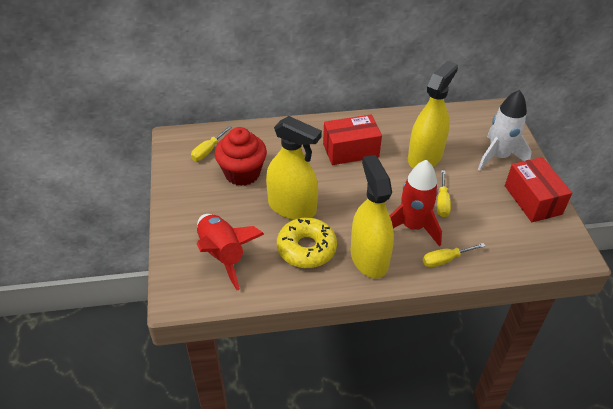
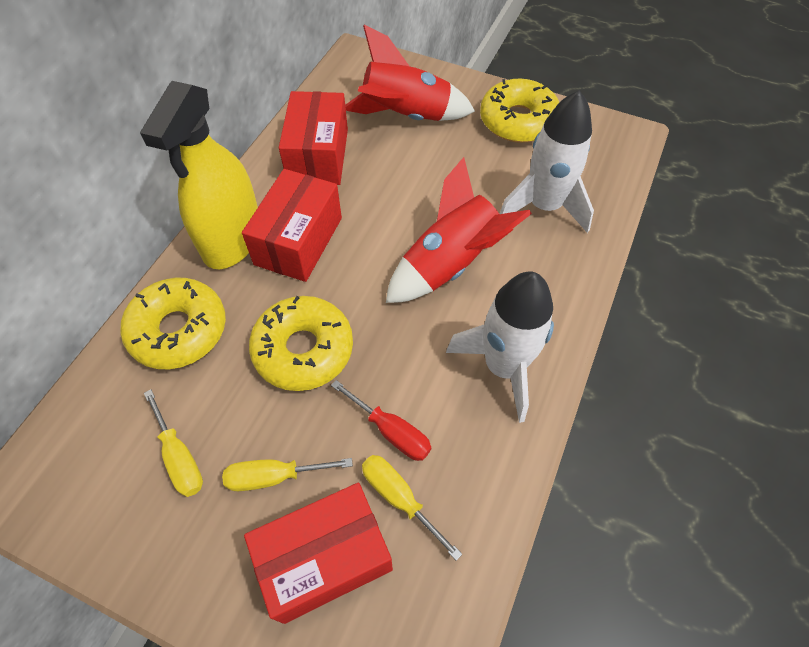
red box: 2 -> 3
red cupcake: 1 -> 0
red screwdriver: 0 -> 1
white rocket: 1 -> 2
yellow donut: 1 -> 3
yellow spray bottle: 3 -> 1

